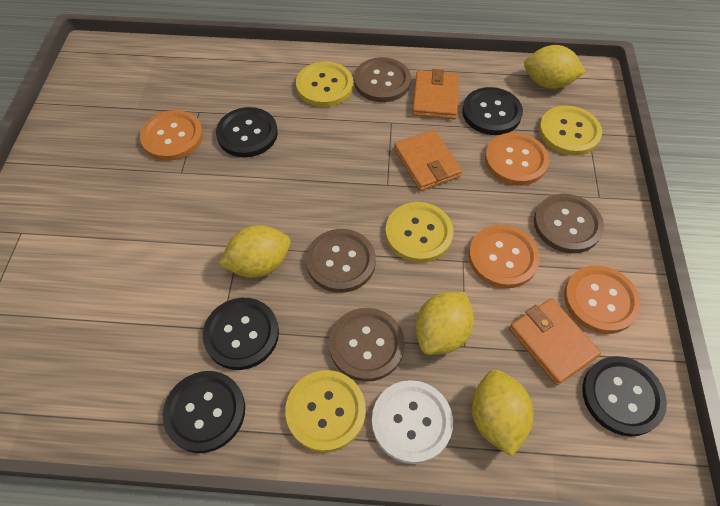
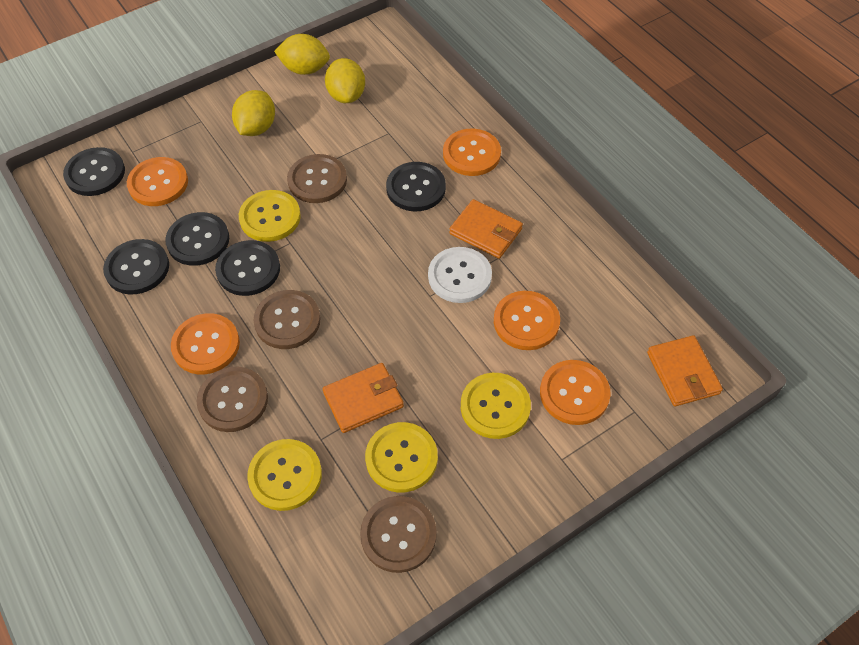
orange button: 4 -> 5
yellow lemon: 4 -> 3

